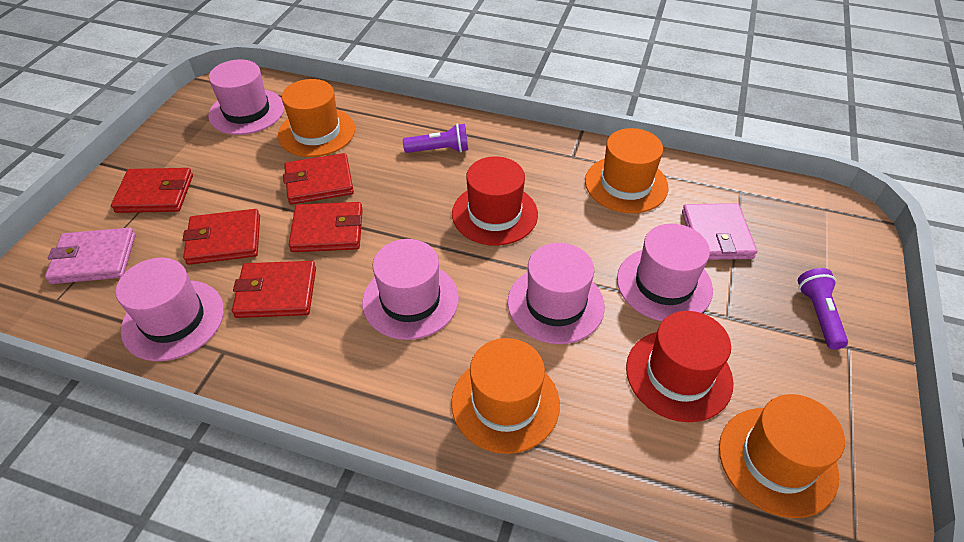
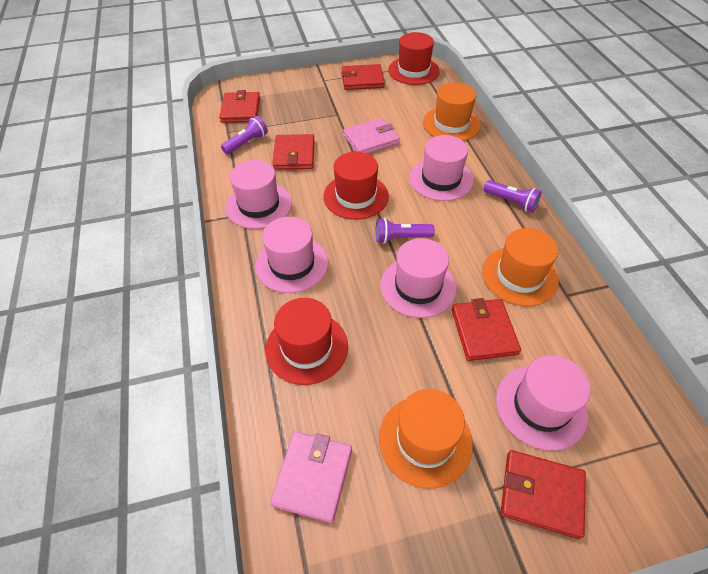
orange hat: 4 -> 3
purple flashlight: 2 -> 3
red hat: 2 -> 3

